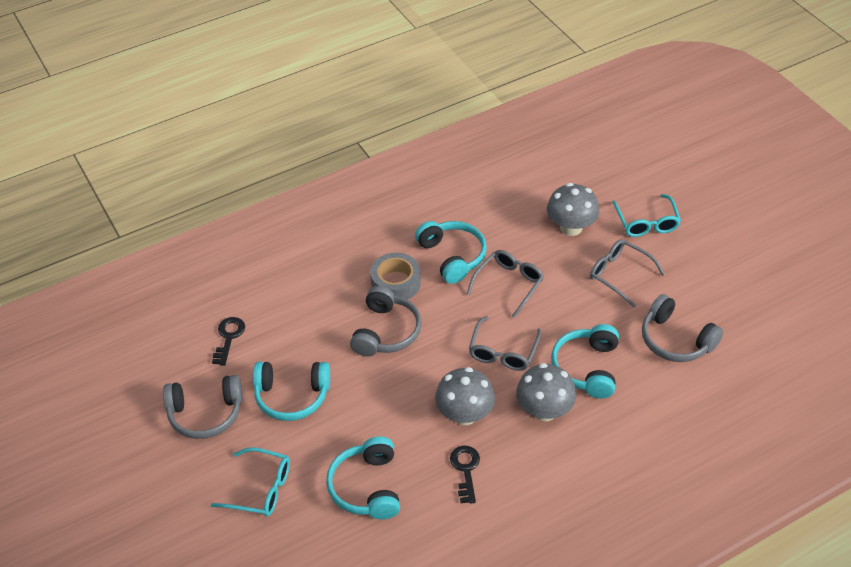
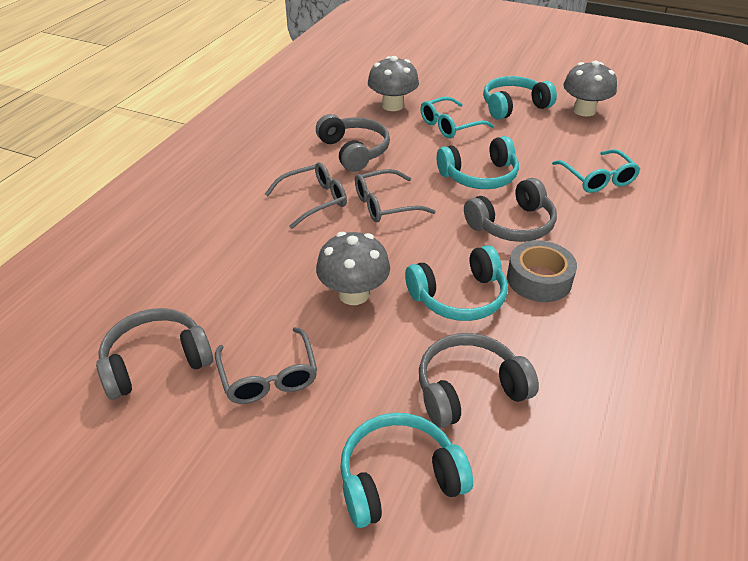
black key: 2 -> 0
grey headphones: 3 -> 4

